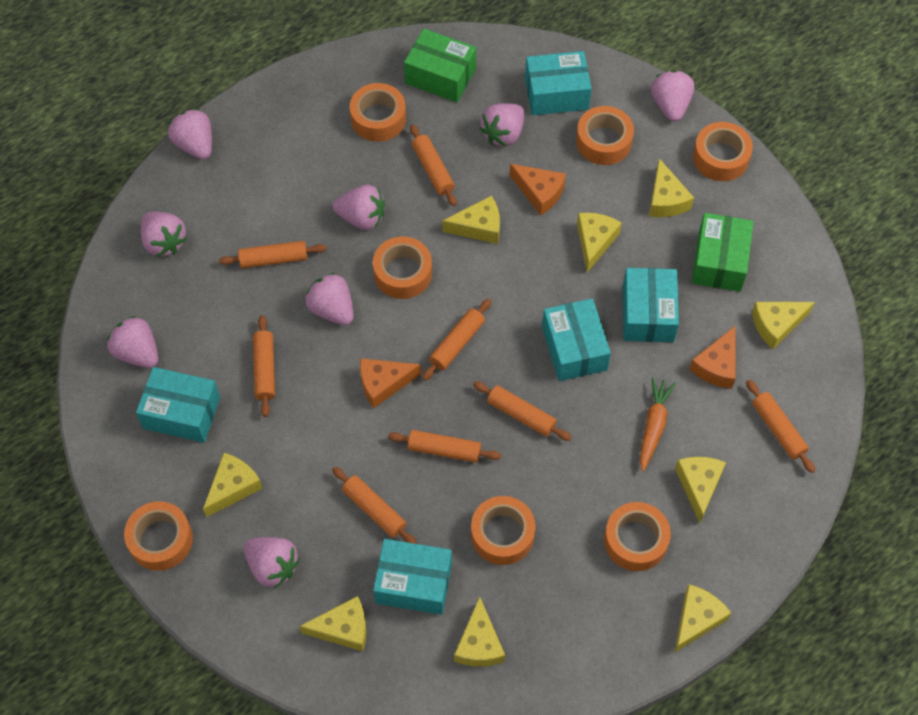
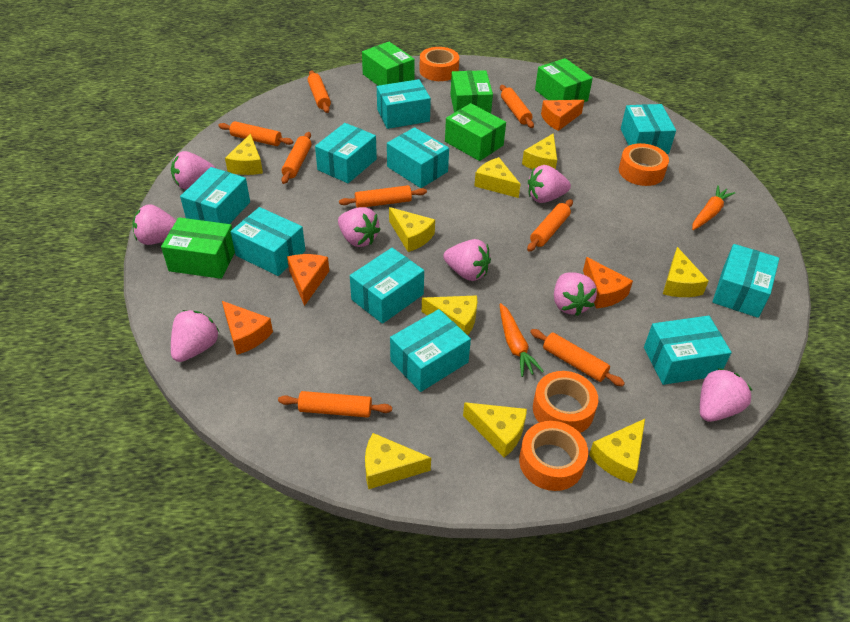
green box: 2 -> 5
orange carrot: 1 -> 2
orange cheese: 3 -> 4
orange tape: 7 -> 4
turquoise box: 5 -> 10

